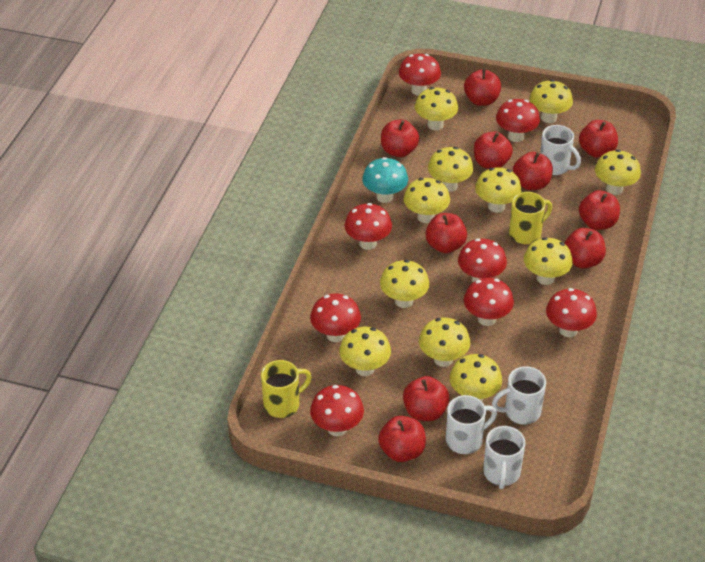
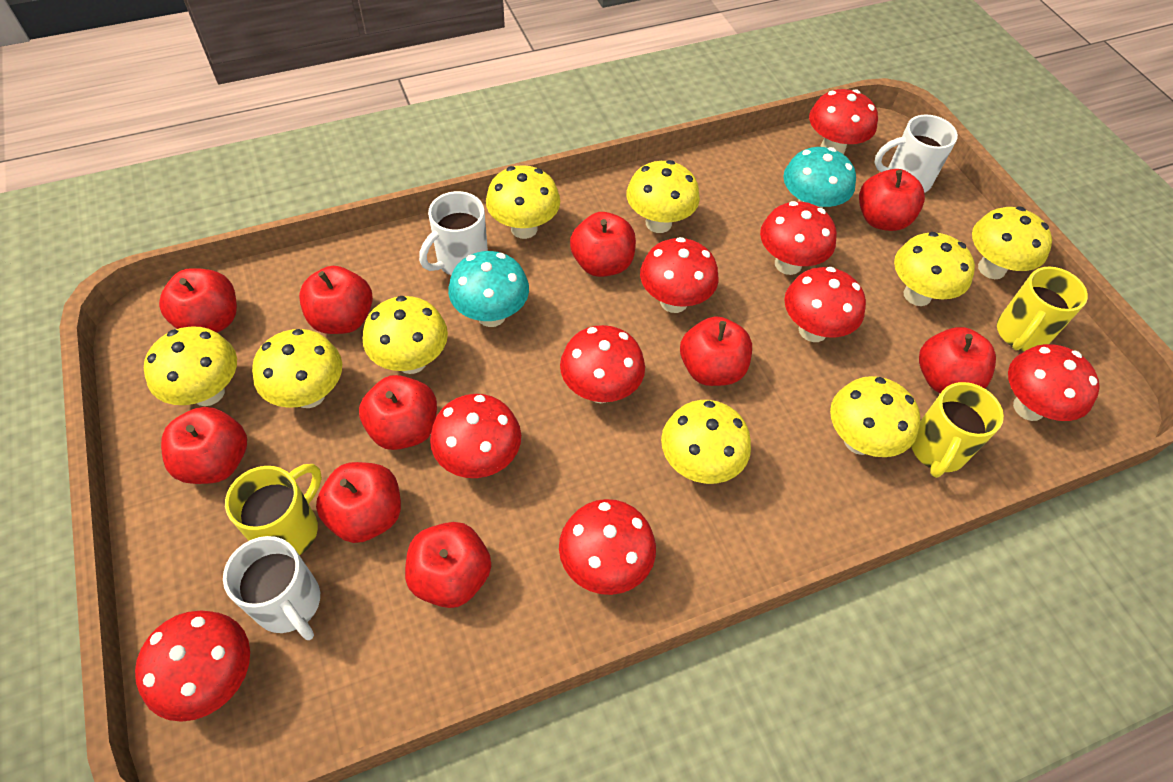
red mushroom: 8 -> 9
turquoise mushroom: 1 -> 2
white mug: 4 -> 3
yellow mug: 2 -> 3
yellow mushroom: 11 -> 9

